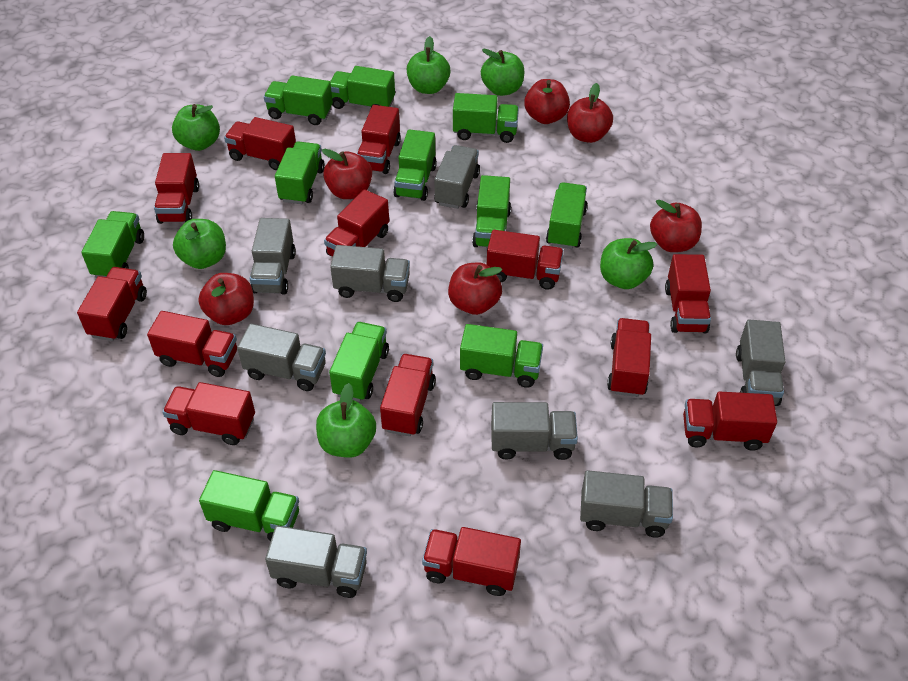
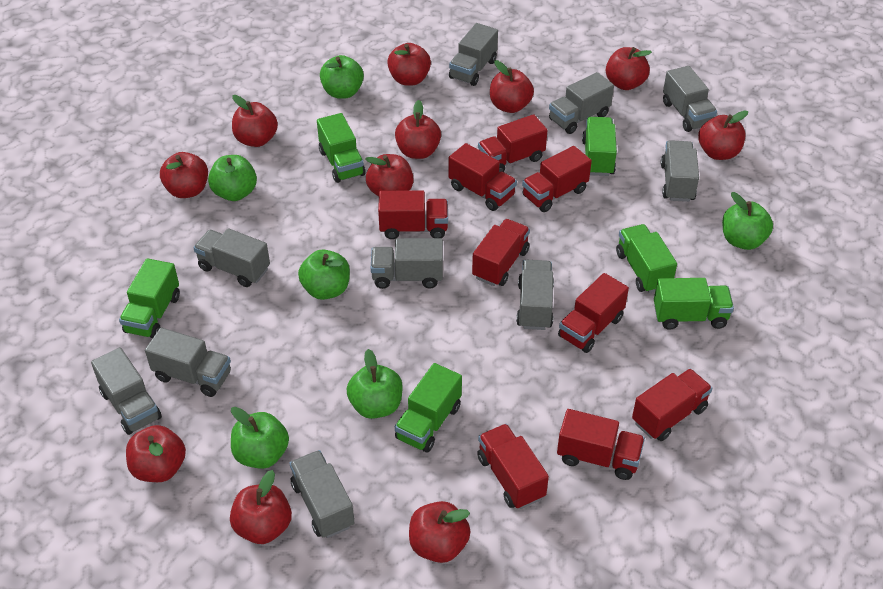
green truck: 11 -> 6
grey truck: 8 -> 10
red apple: 6 -> 11
red truck: 13 -> 9

